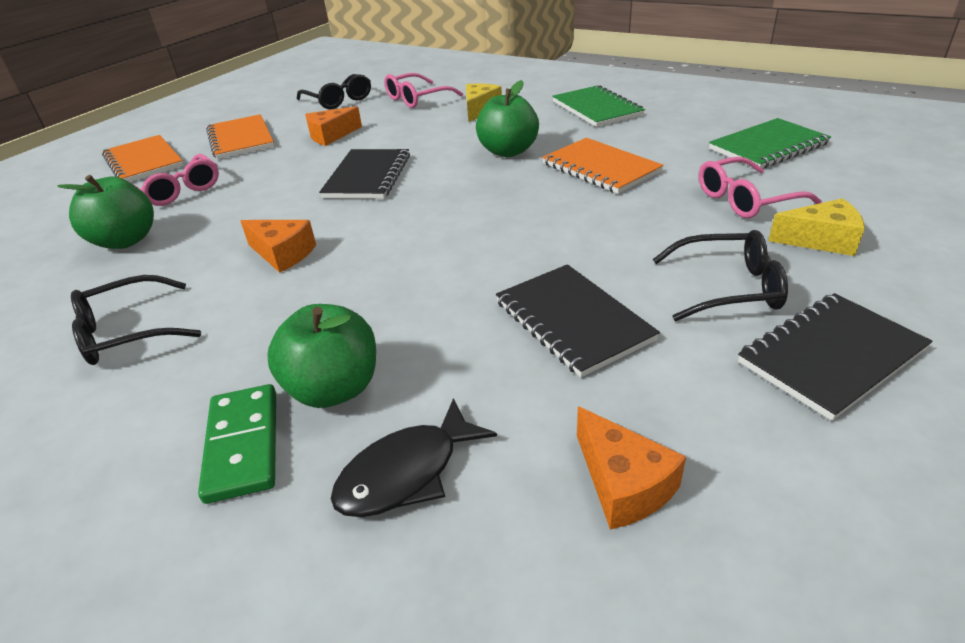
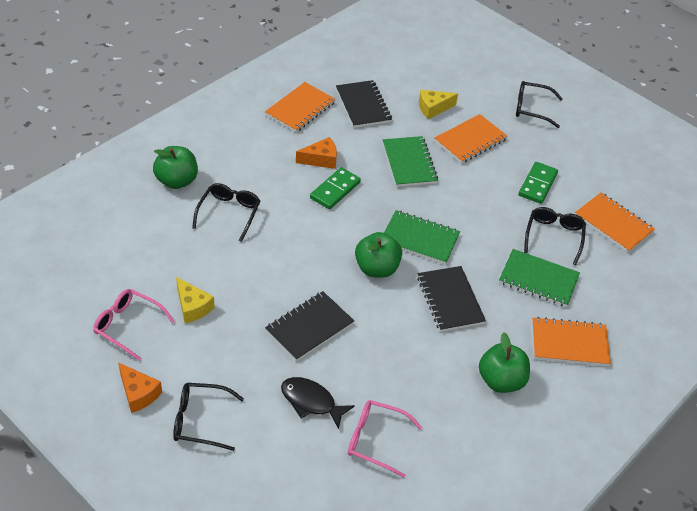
black glasses: 3 -> 4
green domino: 1 -> 2
green notebook: 2 -> 3
orange cheese: 3 -> 2
orange notebook: 3 -> 4
pink glasses: 3 -> 2

